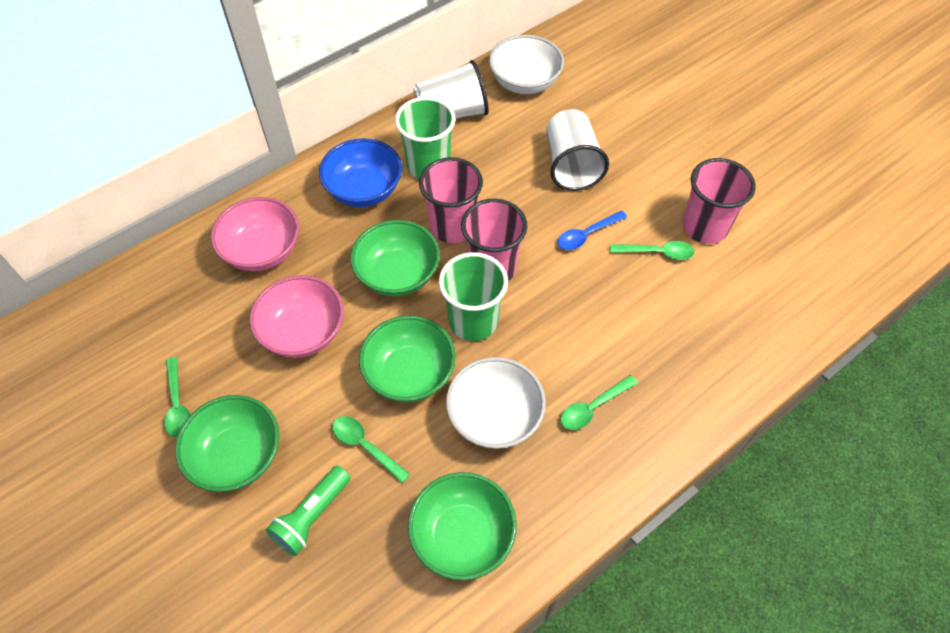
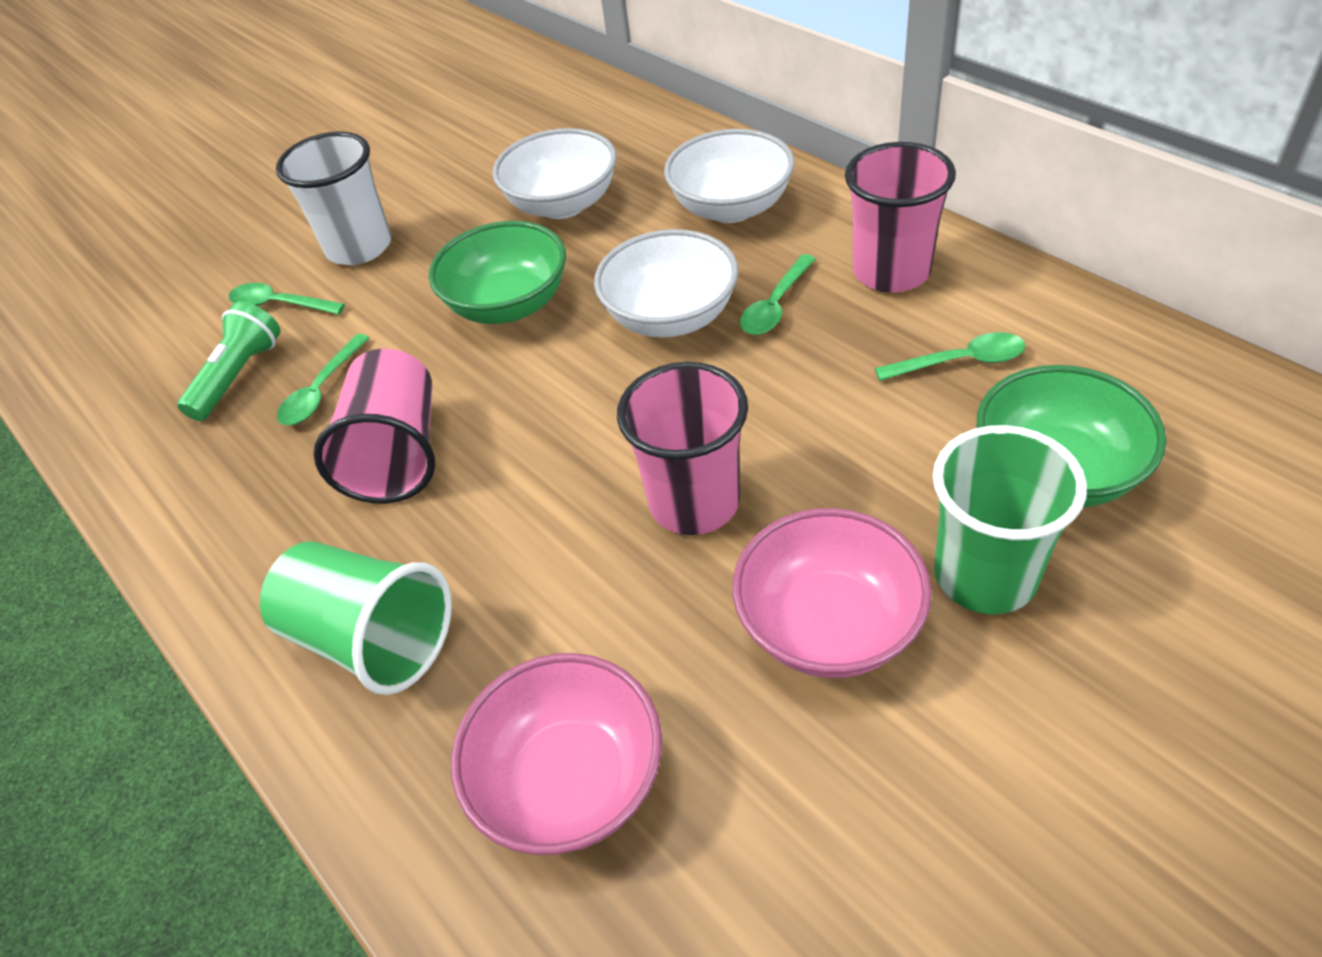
blue bowl: 1 -> 0
blue spoon: 1 -> 0
green bowl: 4 -> 2
white bowl: 2 -> 3
white cup: 2 -> 1

